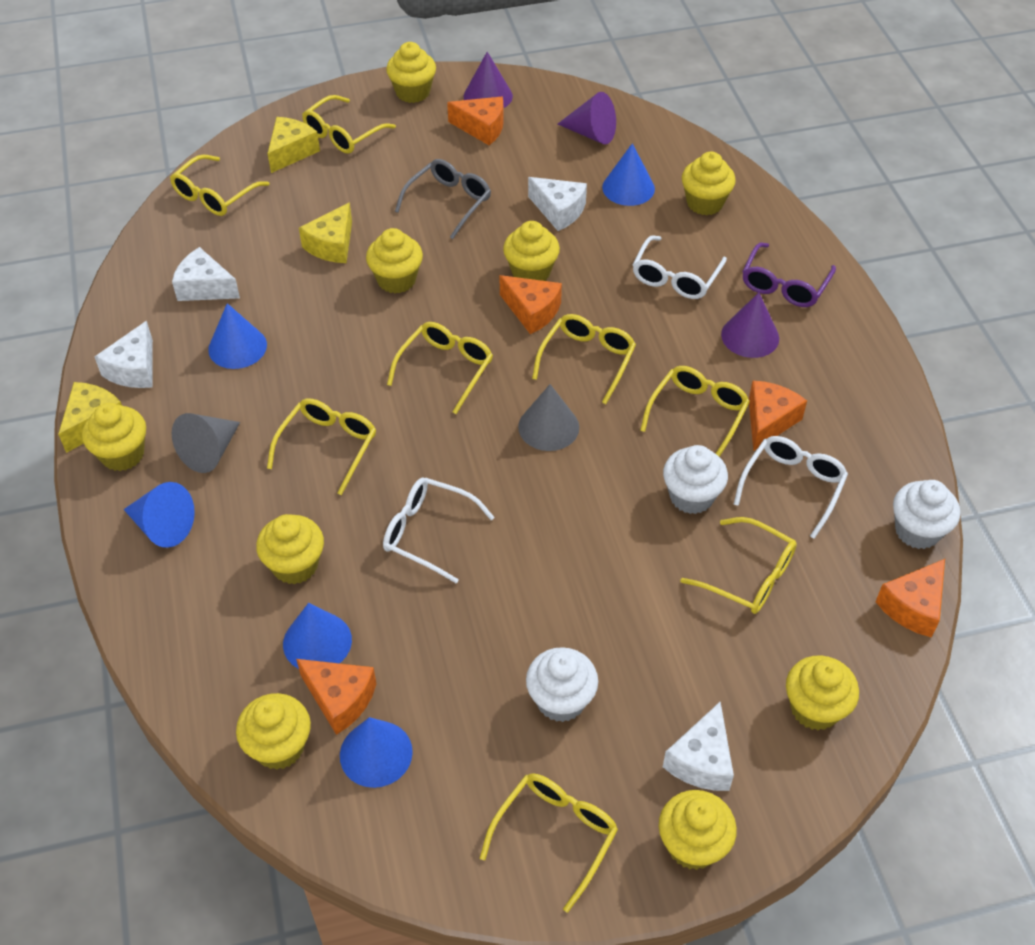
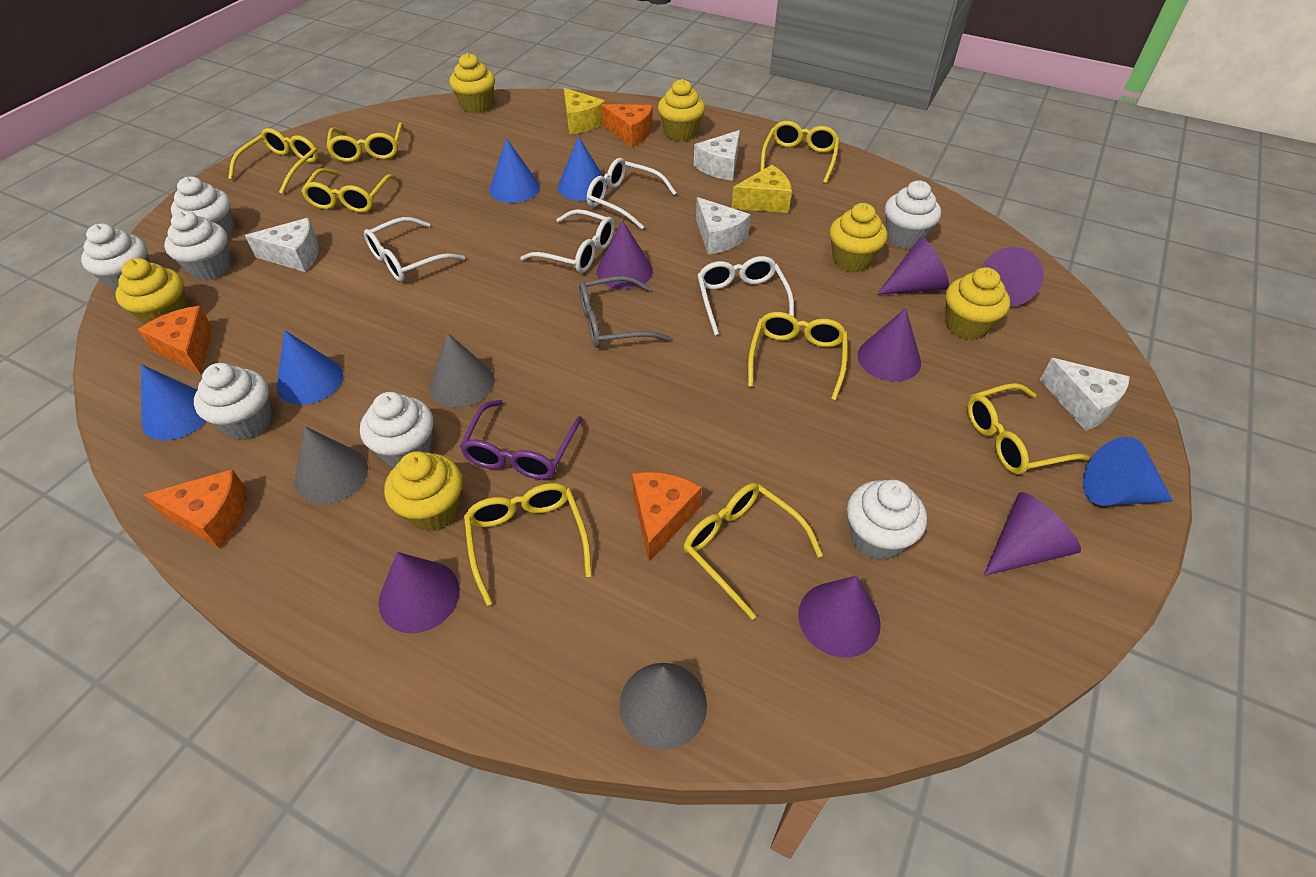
grey cone: 2 -> 3
orange cheese: 5 -> 4
purple cone: 3 -> 7
white cupcake: 3 -> 7
white glasses: 3 -> 4
yellow cheese: 3 -> 2
yellow cupcake: 9 -> 6

